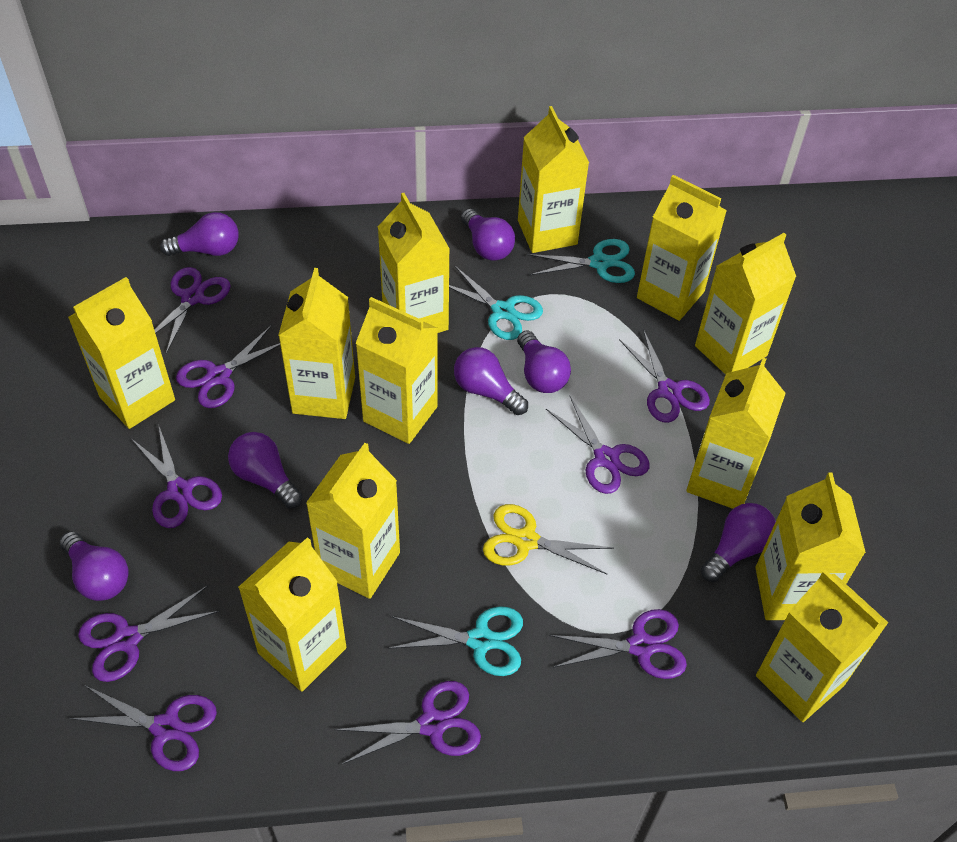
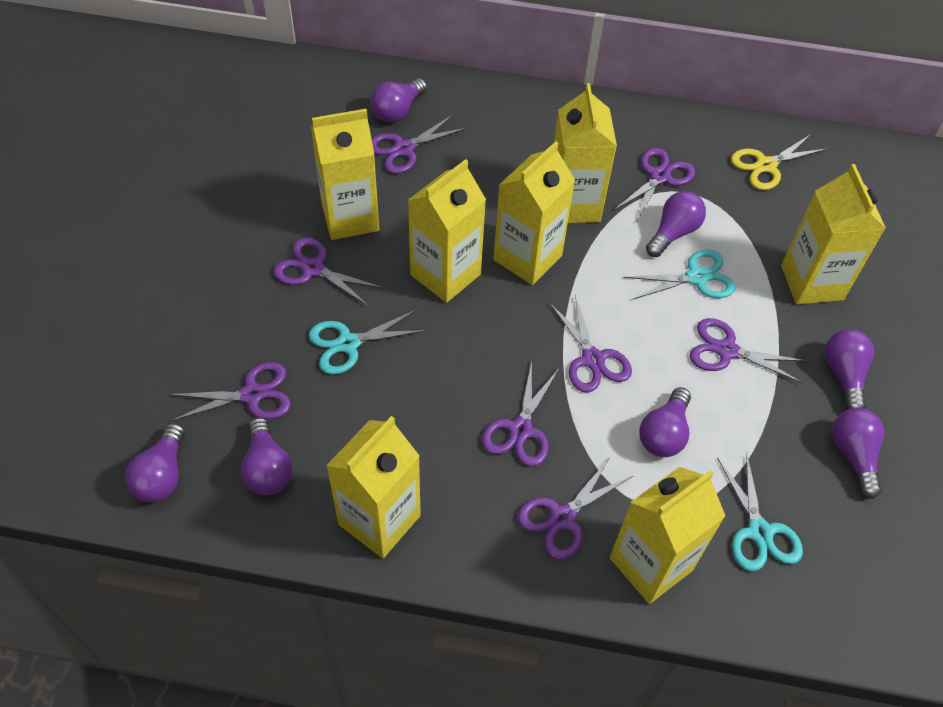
purple scissors: 9 -> 8
yellow carton: 12 -> 7

